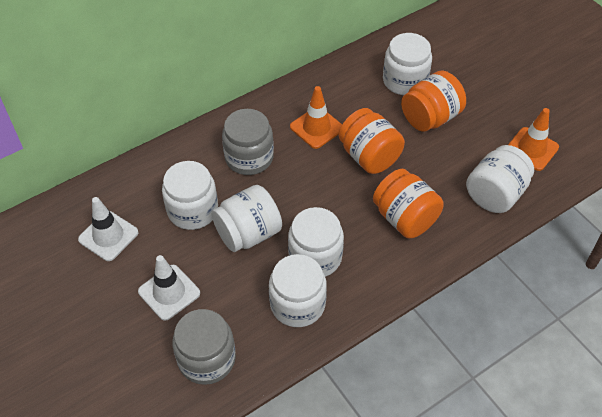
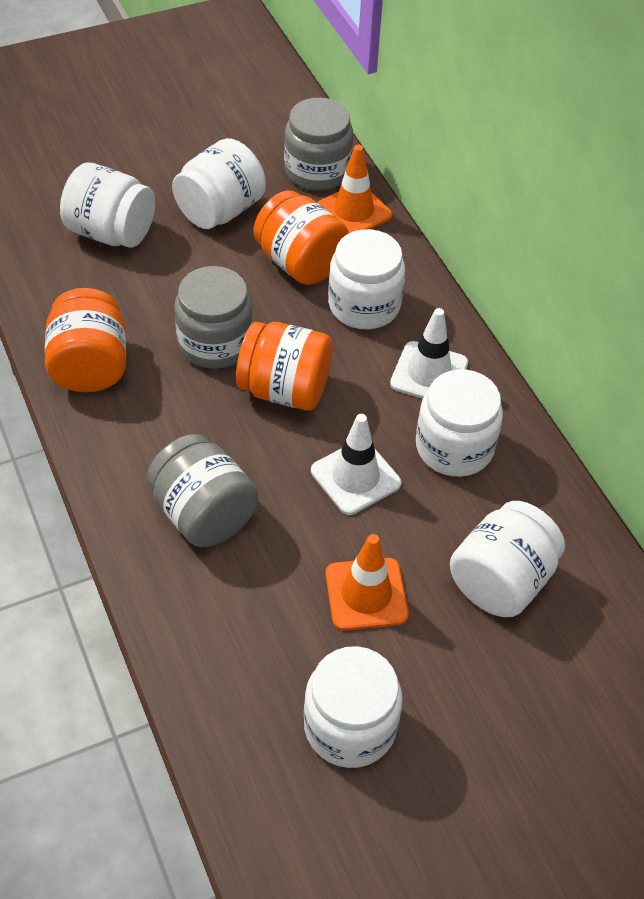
grey jar: 2 -> 3

